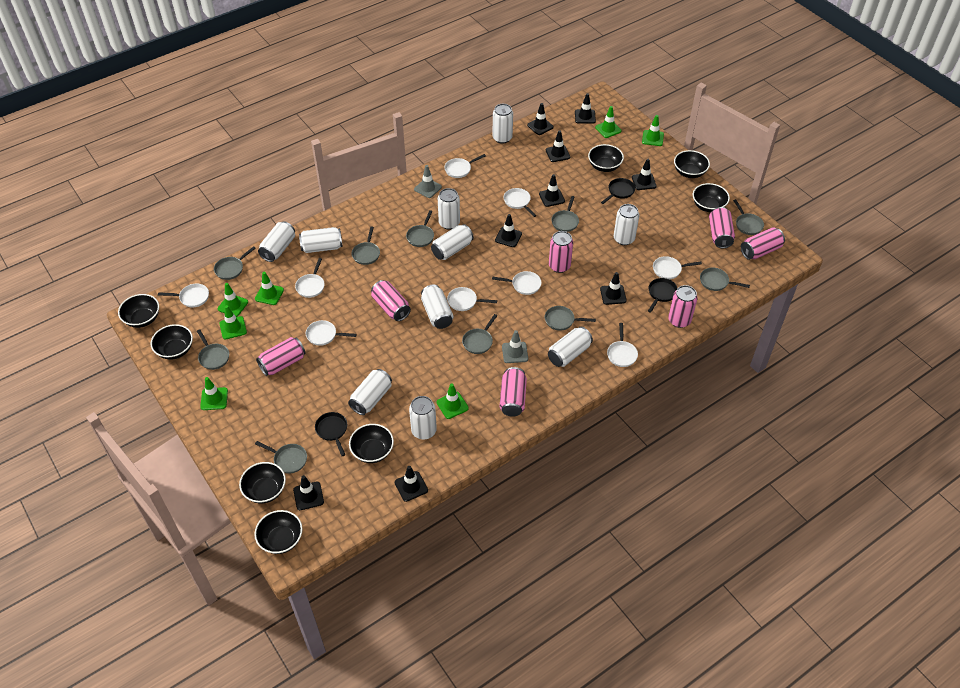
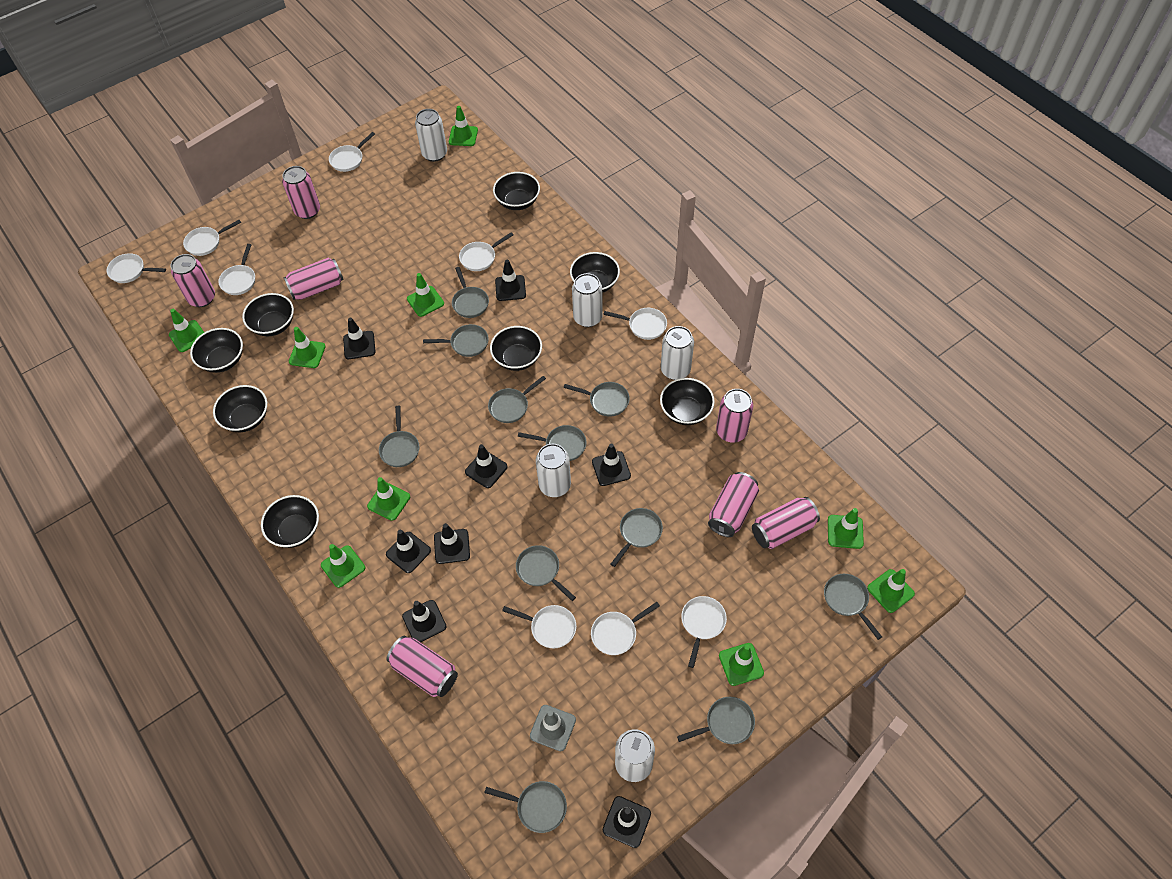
black pan: 3 -> 0
black traffic cone: 9 -> 8
green traffic cone: 7 -> 9
grey pan: 10 -> 11
grey traffic cone: 2 -> 1
white can: 10 -> 5

